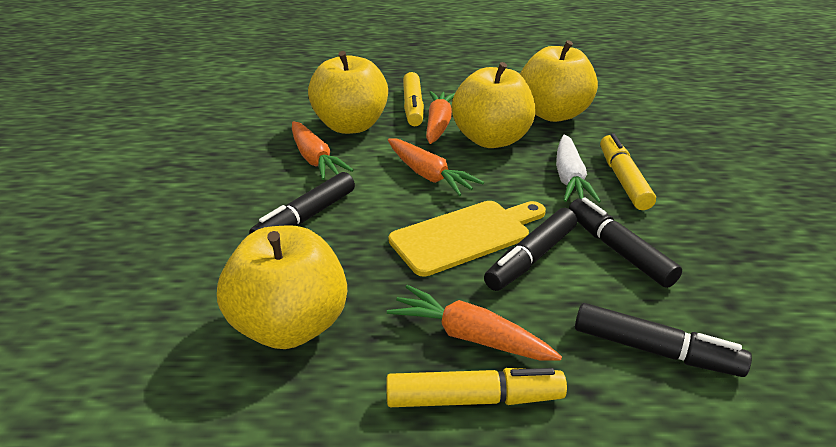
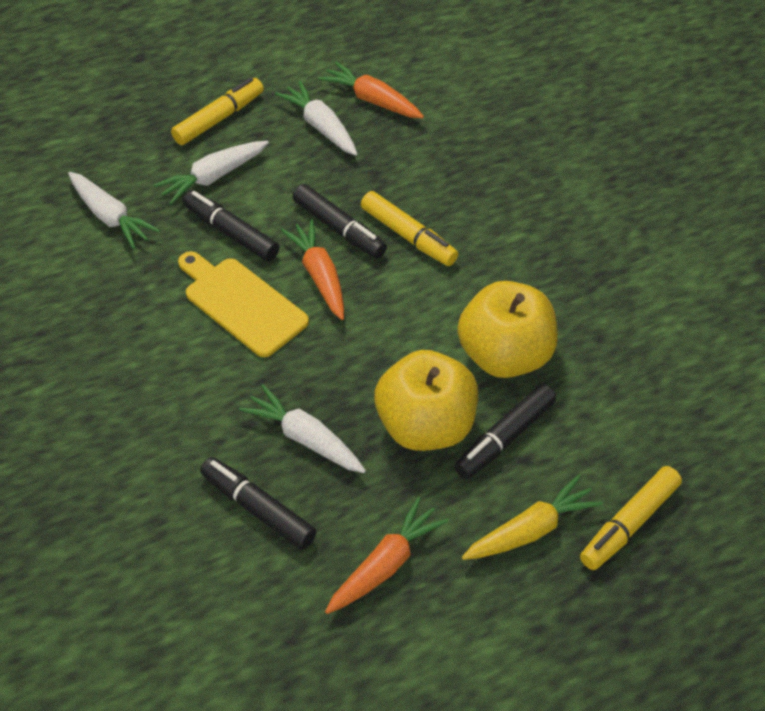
orange carrot: 4 -> 3
white carrot: 1 -> 4
yellow apple: 4 -> 2
yellow carrot: 0 -> 1

